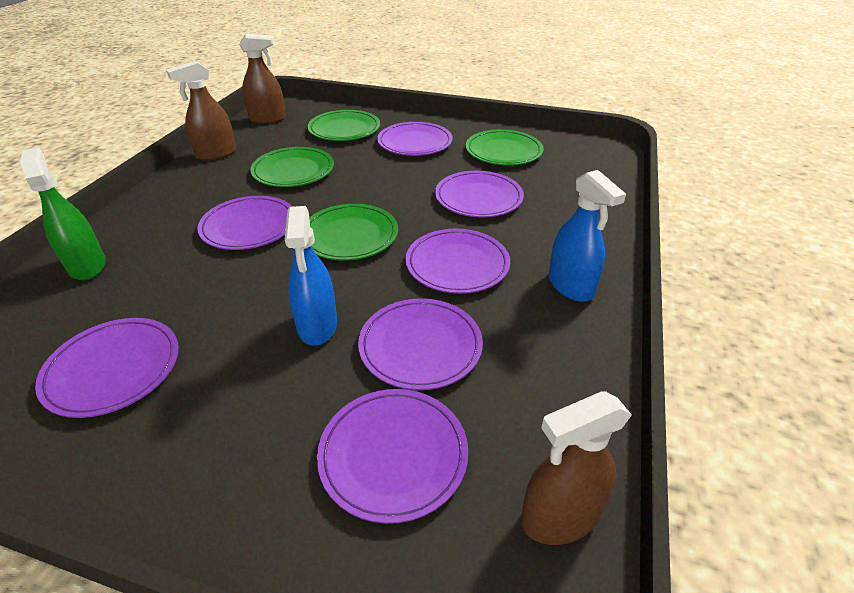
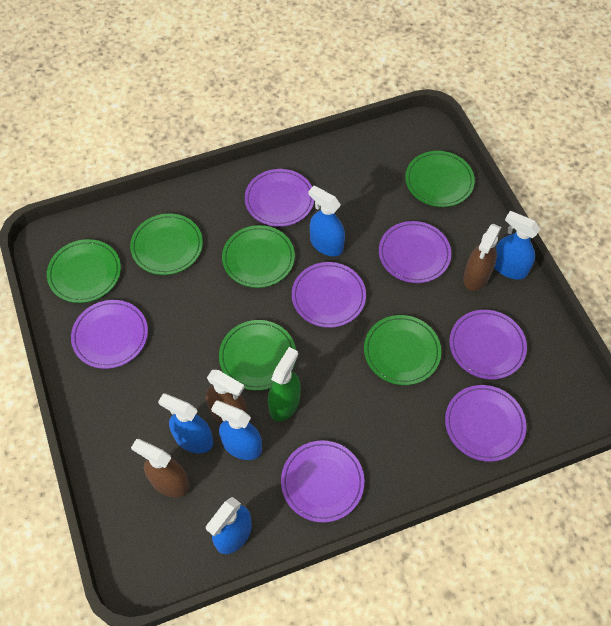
blue spray bottle: 2 -> 5
green plate: 4 -> 6

